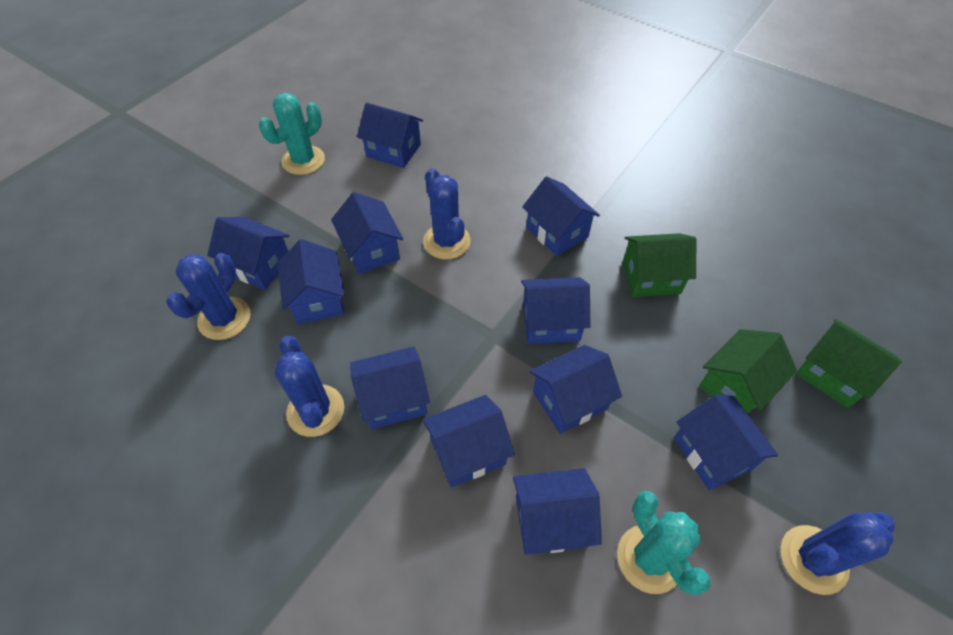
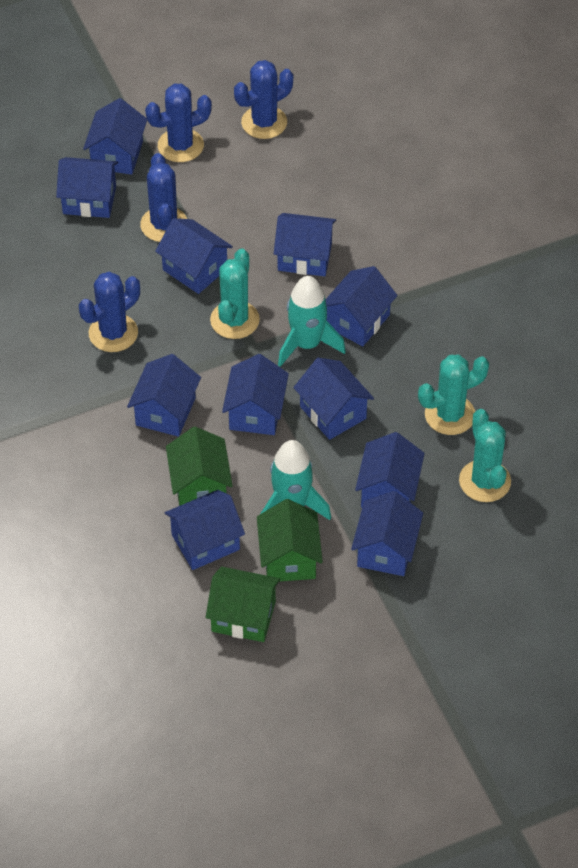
turquoise cactus: 2 -> 3
turquoise rocket: 0 -> 2

